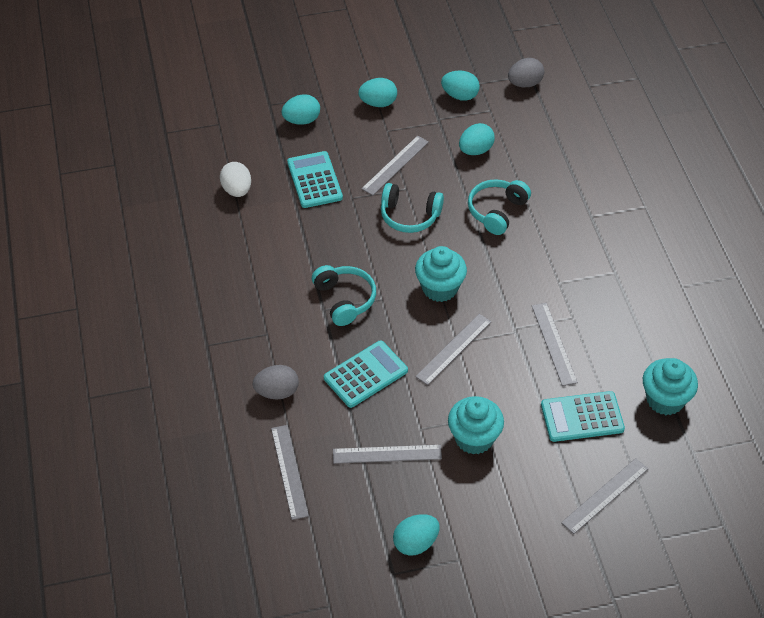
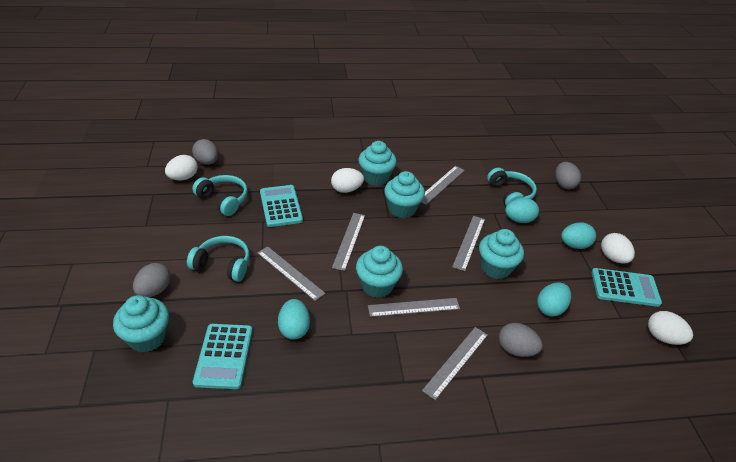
grey egg: 2 -> 4
turquoise cupcake: 3 -> 5
turquoise egg: 5 -> 4
white egg: 1 -> 4

